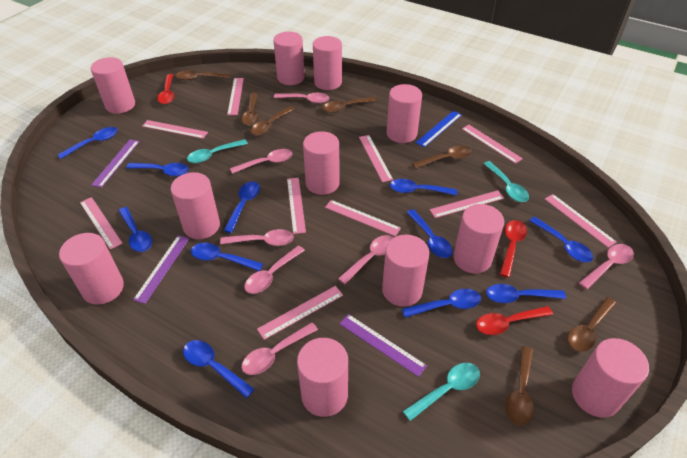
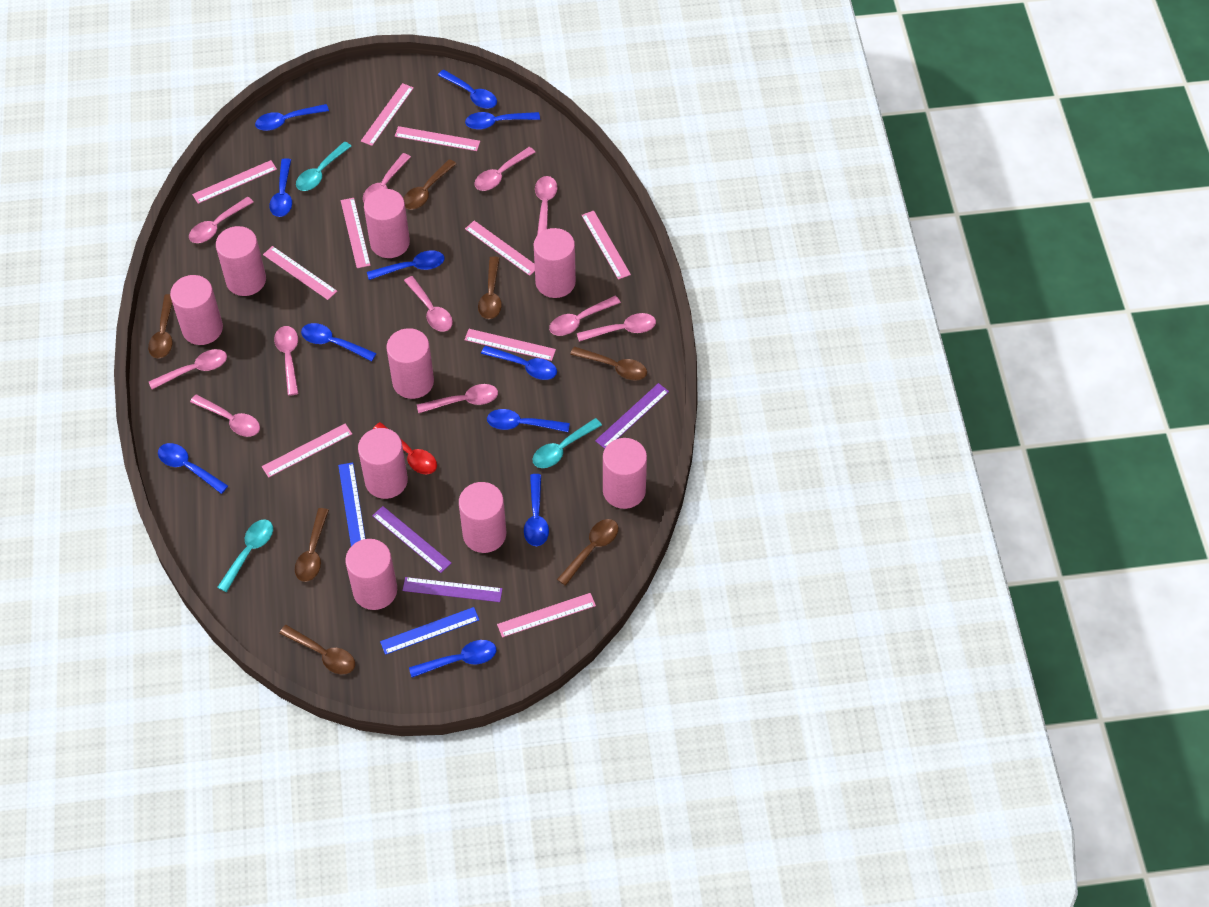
blue ruler: 1 -> 2
pink cylinder: 11 -> 9
pink spoon: 7 -> 11
red spoon: 3 -> 1

